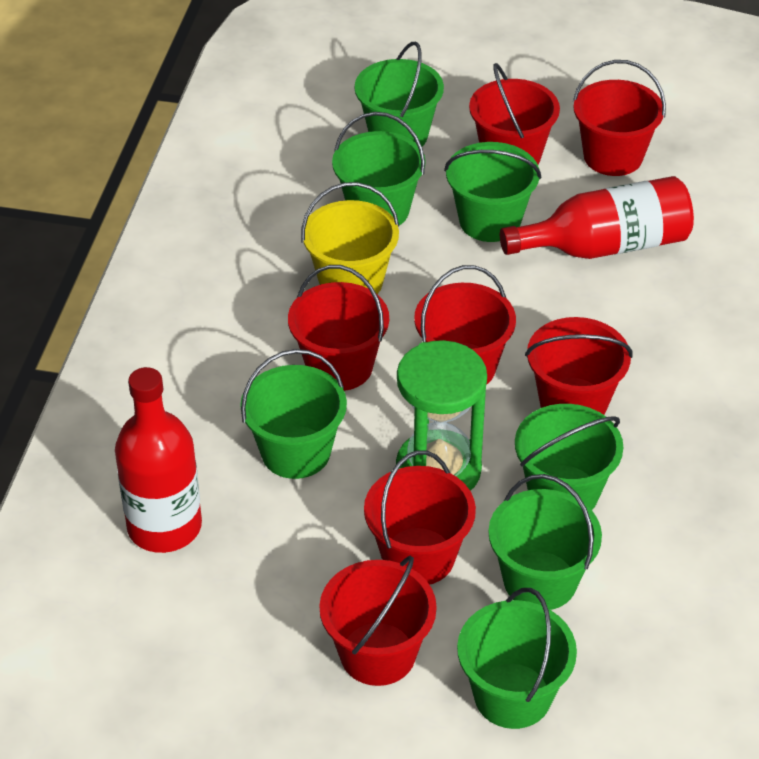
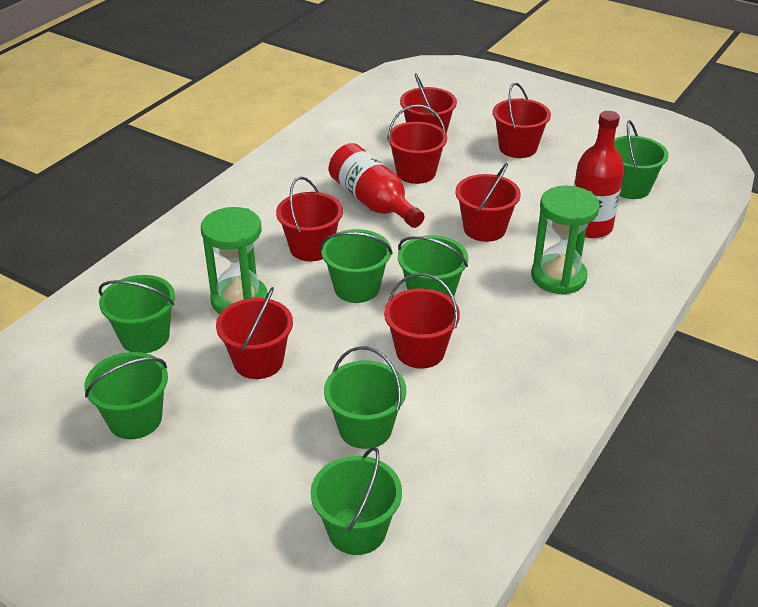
green hourglass: 1 -> 2
yellow bucket: 1 -> 0

